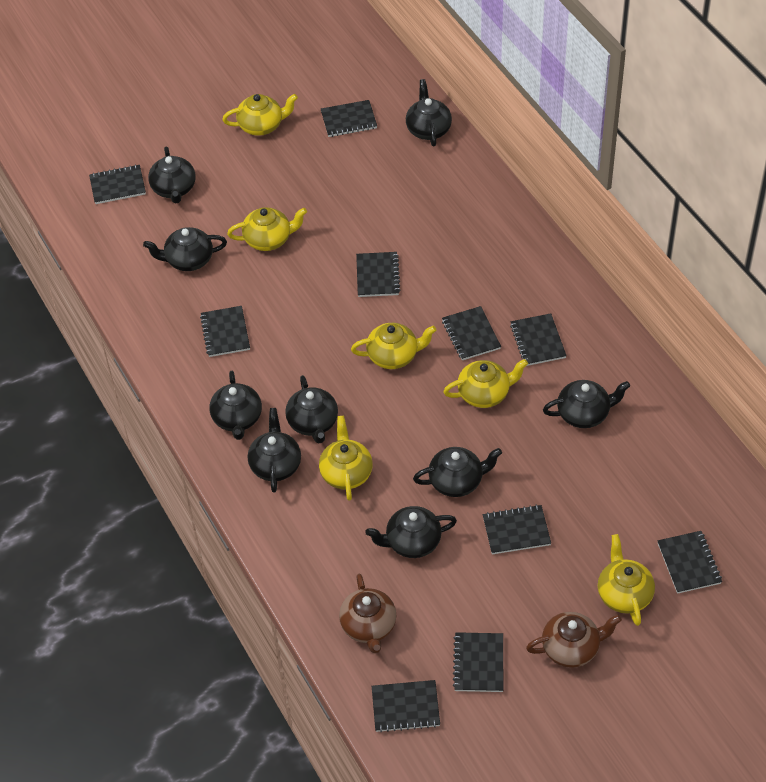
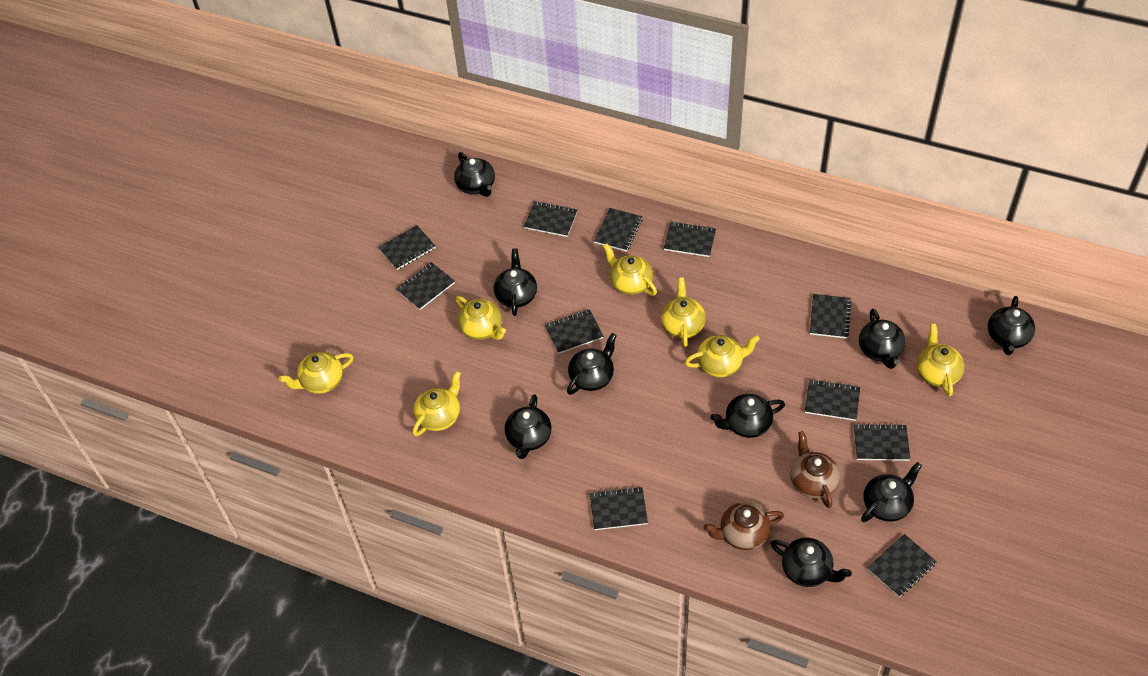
black notebook: 10 -> 11
yellow teapot: 6 -> 7

